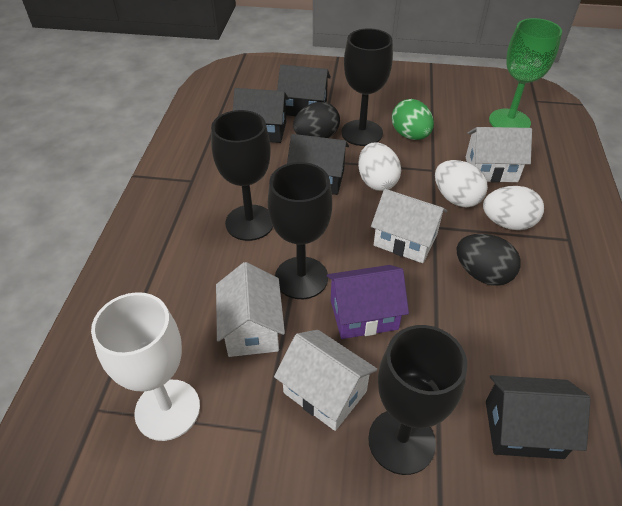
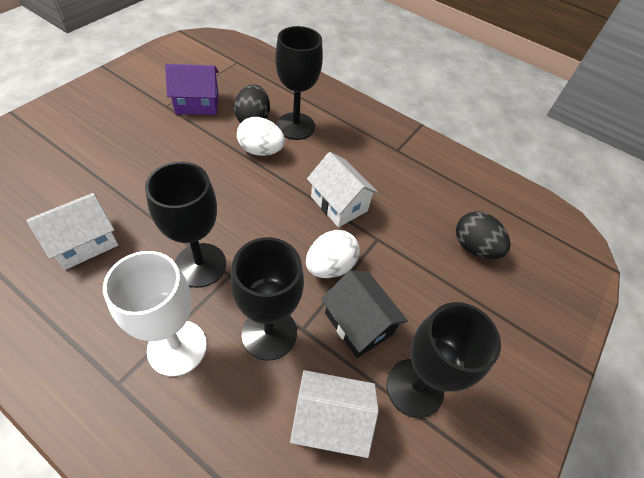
black house: 4 -> 1
green egg: 1 -> 0
green goblet: 1 -> 0
white egg: 3 -> 2
white house: 4 -> 3

